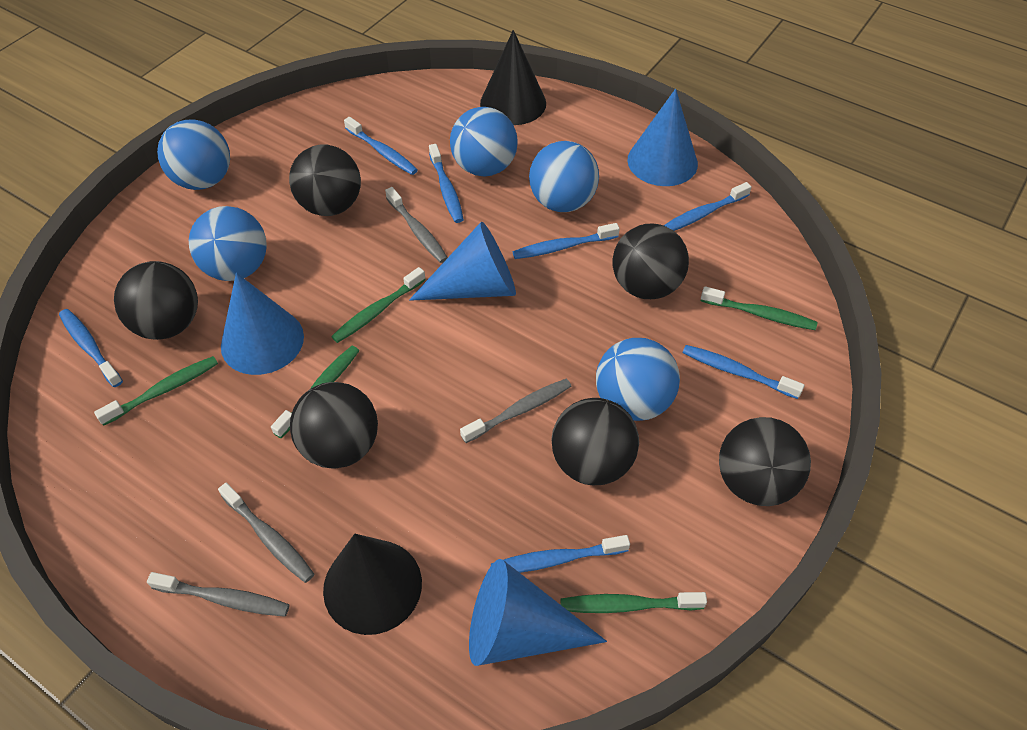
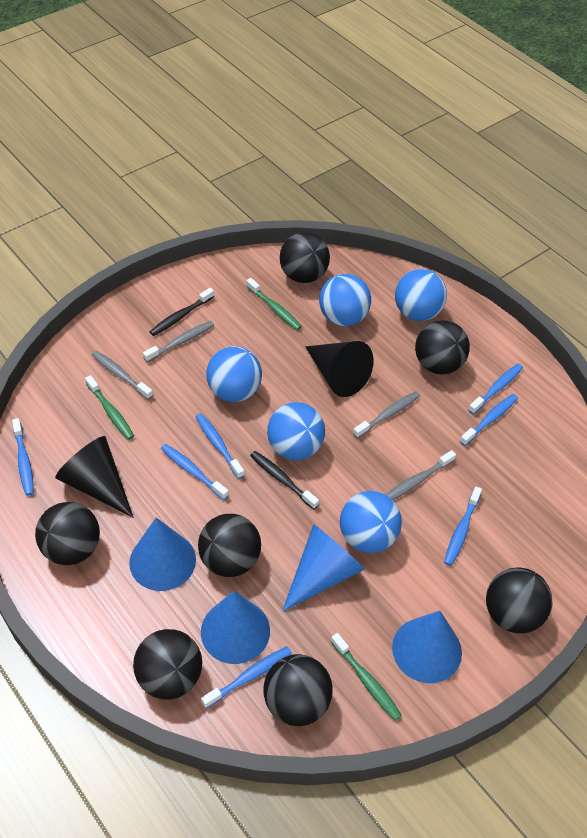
black ball: 6 -> 7
black toothbrush: 0 -> 2
green toothbrush: 5 -> 3

